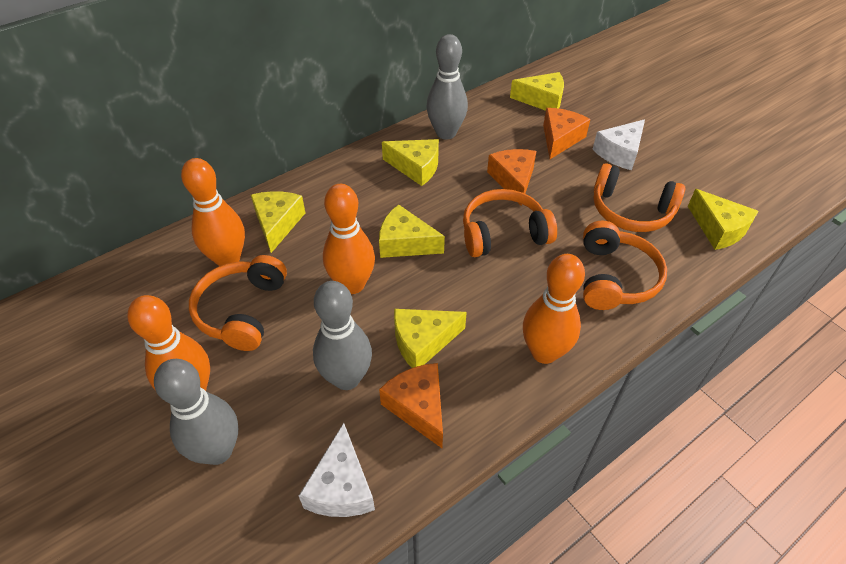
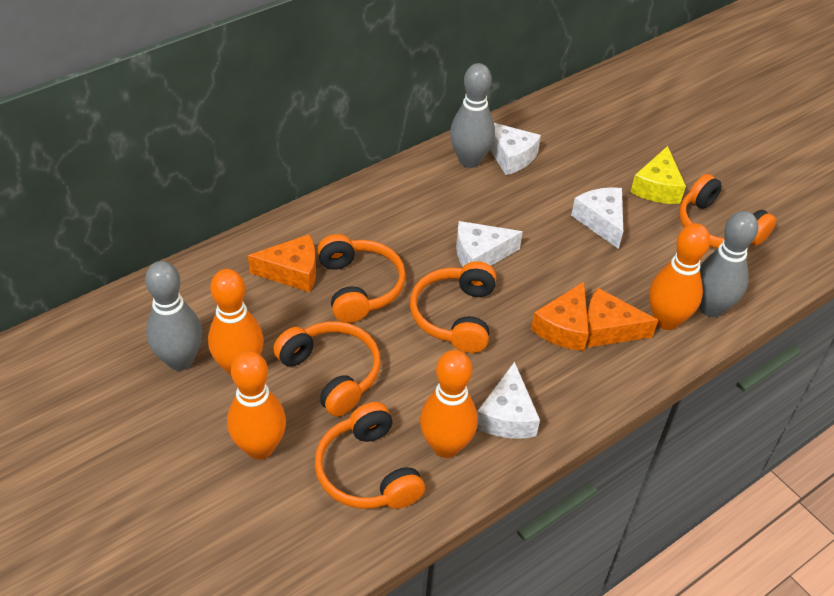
orange headphones: 4 -> 5
white cheese: 2 -> 4
yellow cheese: 6 -> 1

